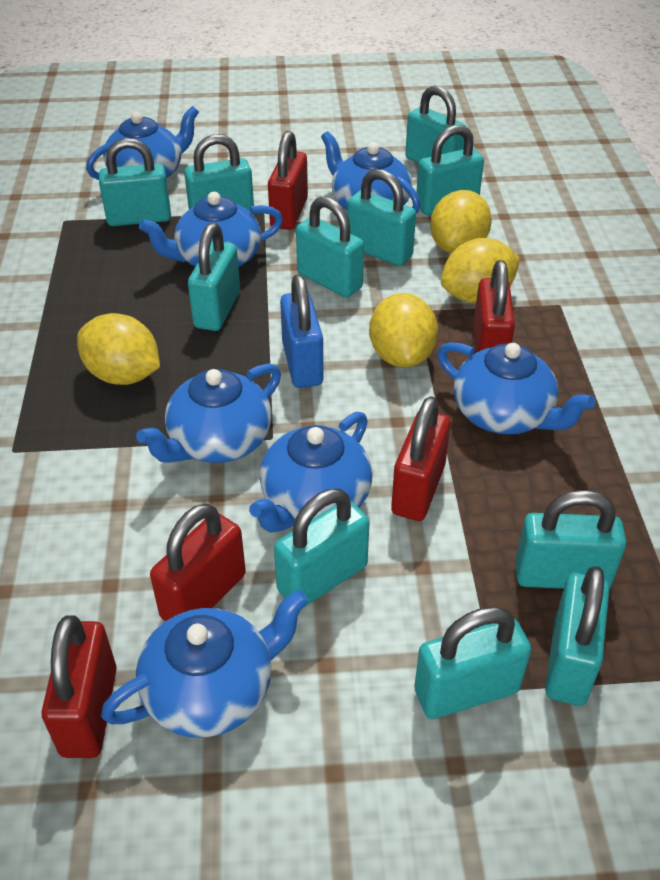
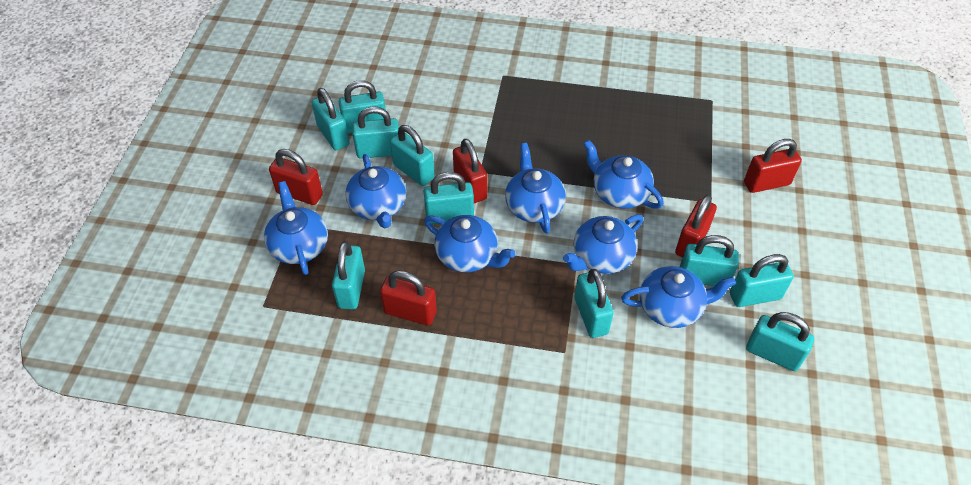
blue padlock: 1 -> 0
turquoise padlock: 11 -> 10
yellow lemon: 4 -> 0

